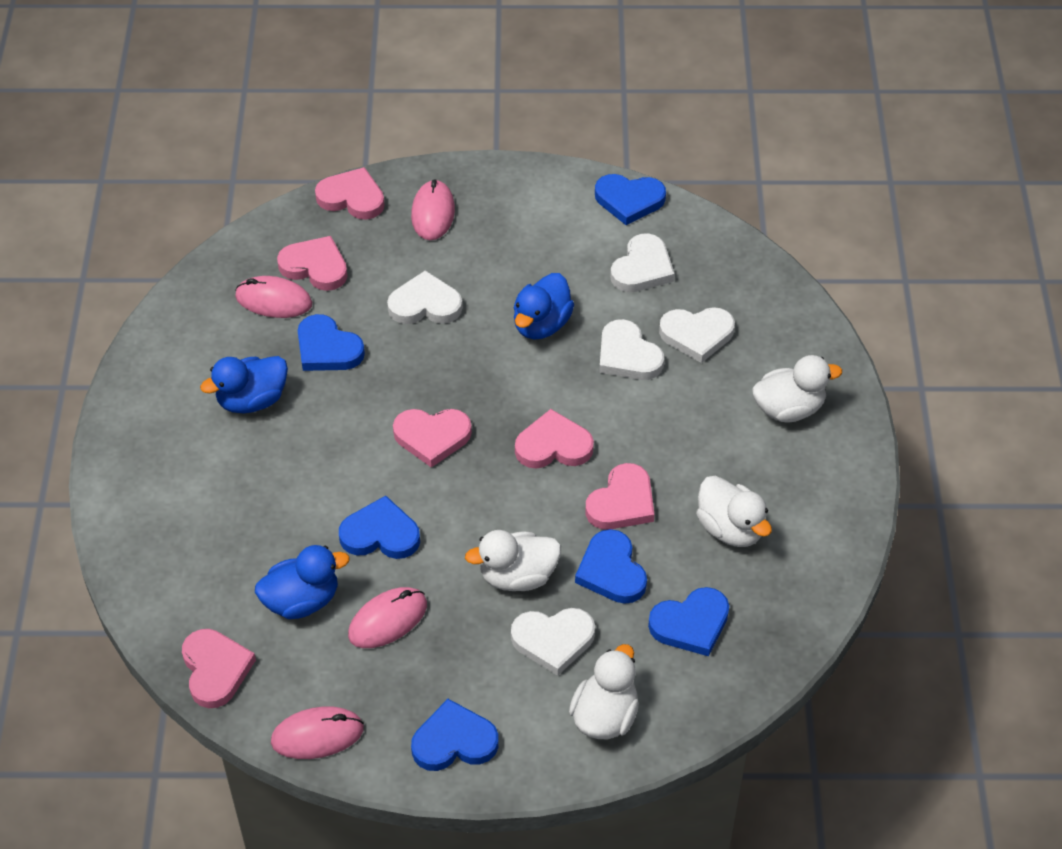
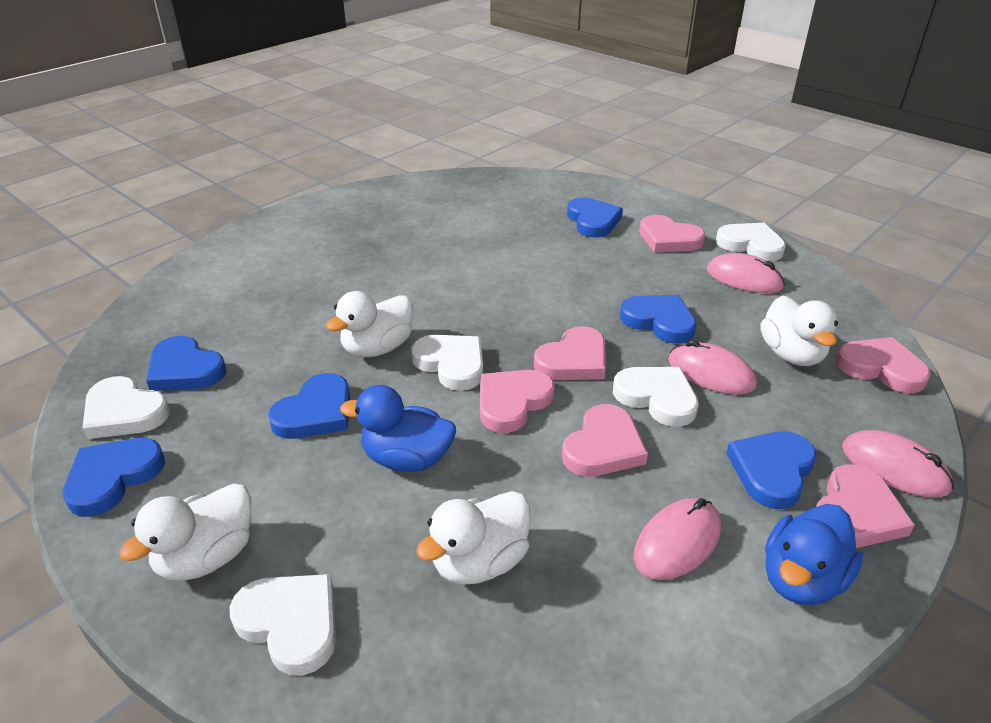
blue duck: 3 -> 2

